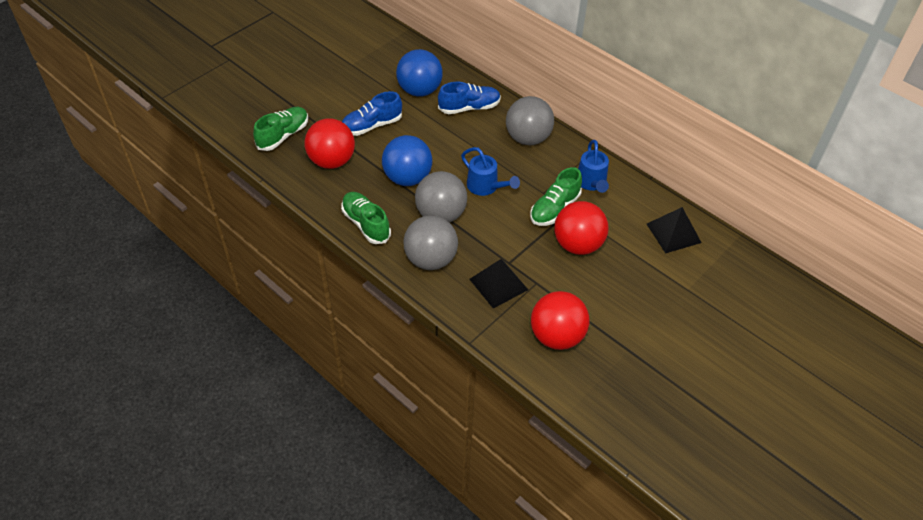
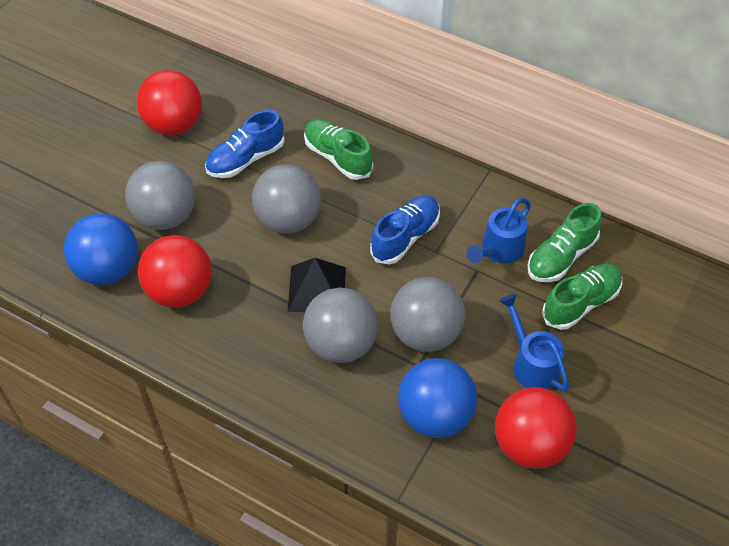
black pyramid: 2 -> 1
grey ball: 3 -> 4

